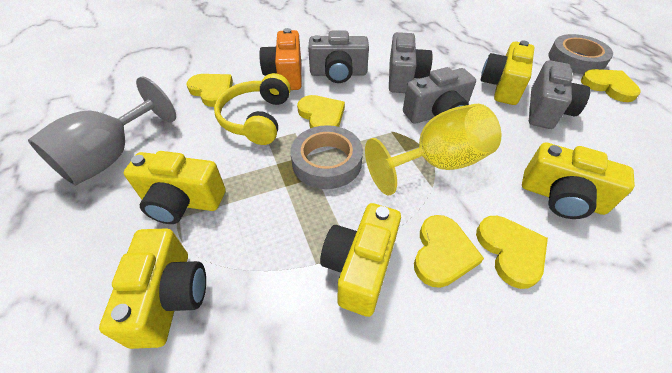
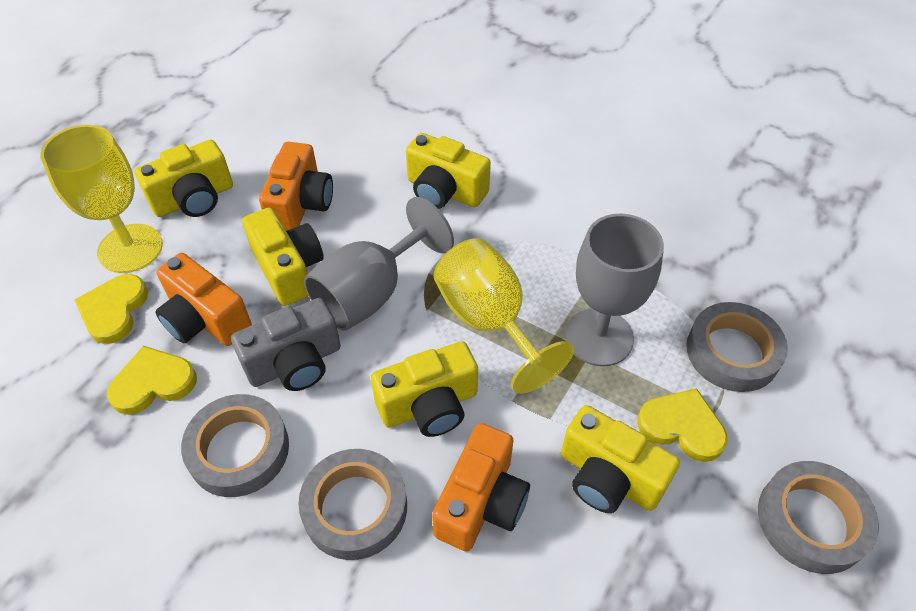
grey camera: 4 -> 1
grey goblet: 1 -> 2
grey tape: 2 -> 4
orange camera: 1 -> 3
yellow goblet: 1 -> 2
yellow headphones: 1 -> 0
yellow heart: 5 -> 3

